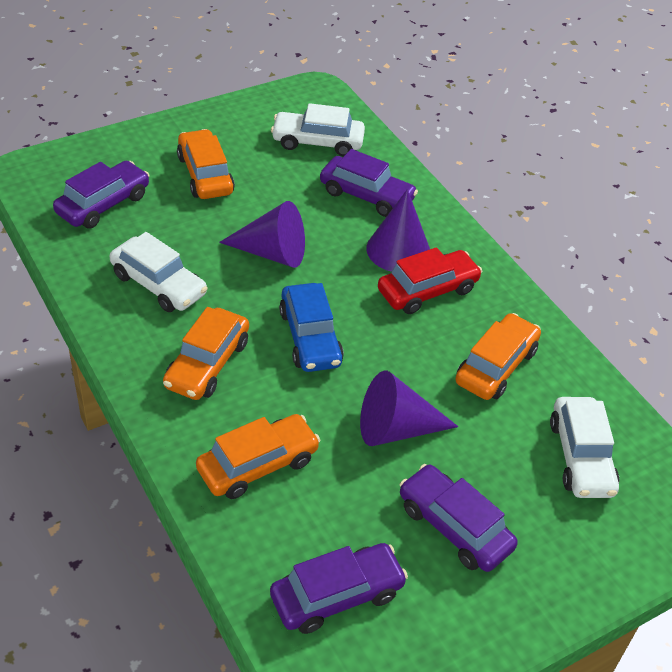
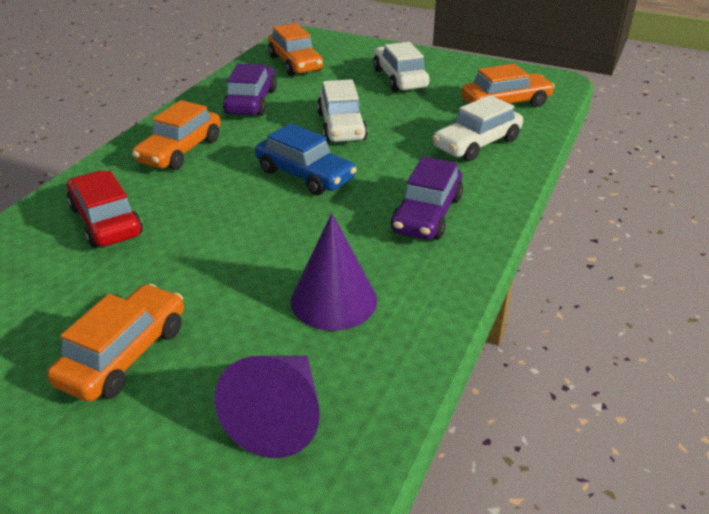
purple car: 4 -> 2
purple cone: 3 -> 2

